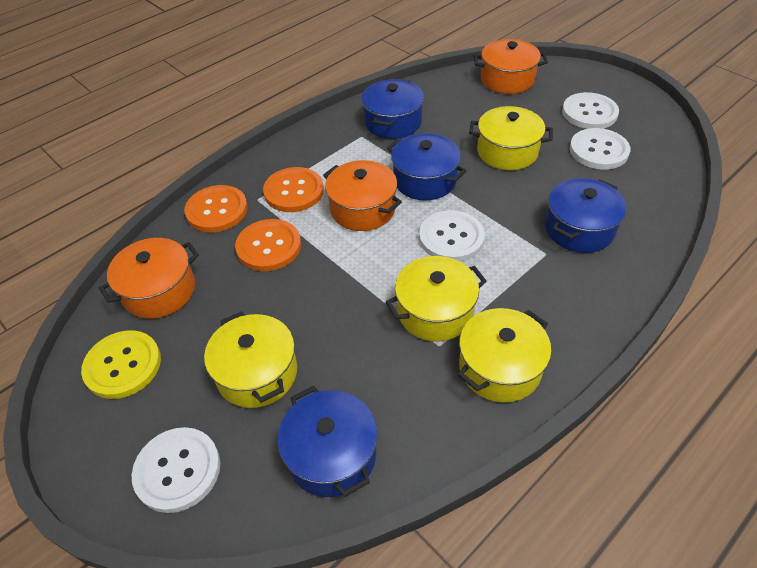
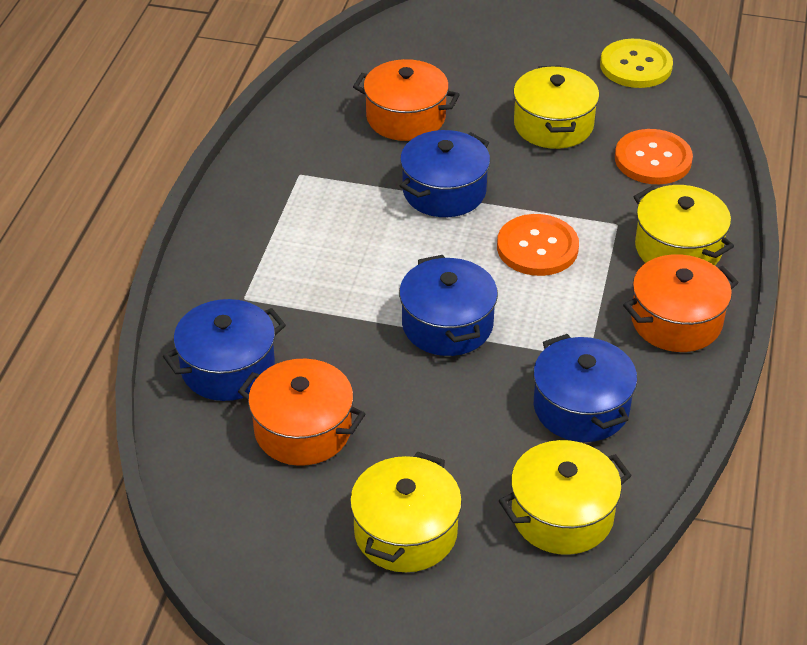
orange button: 3 -> 2
white button: 4 -> 0

